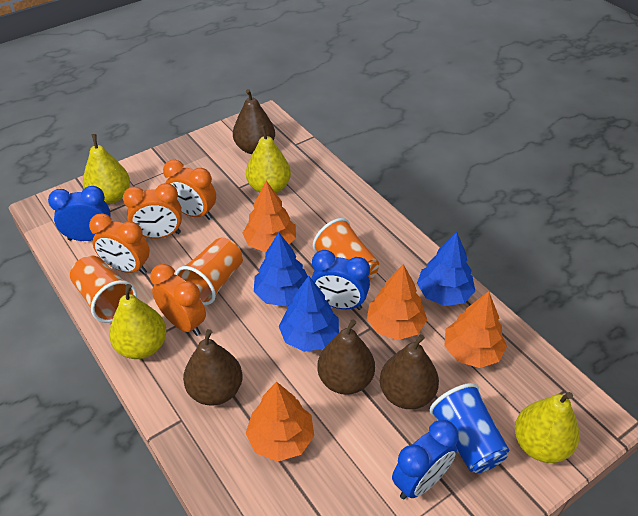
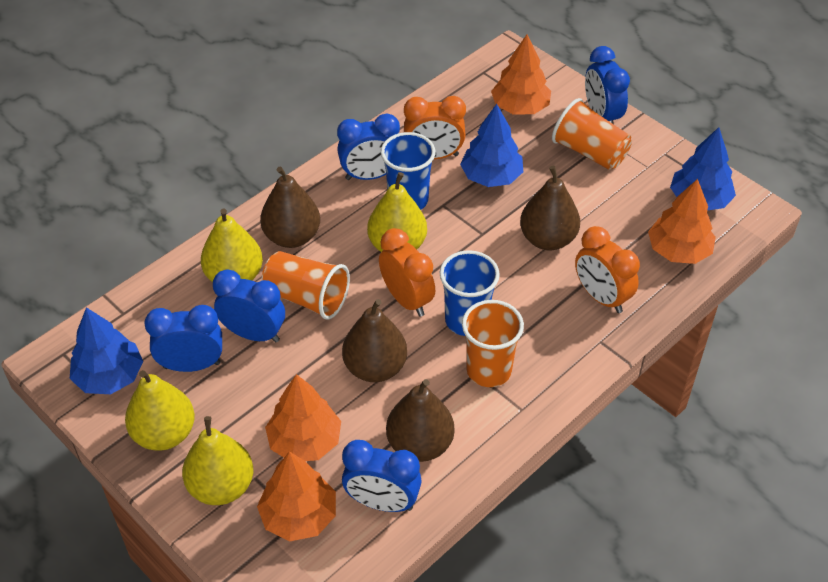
blue clock: 3 -> 5
blue cup: 1 -> 2
orange clock: 4 -> 3

